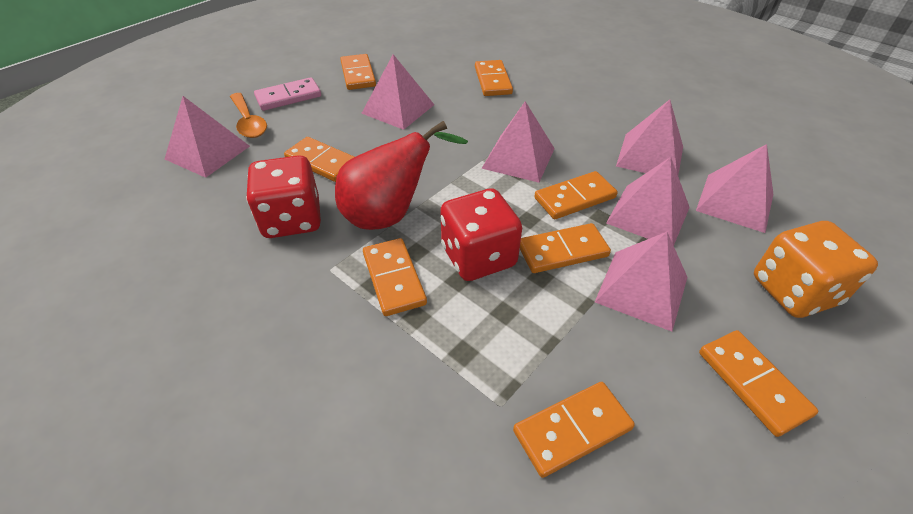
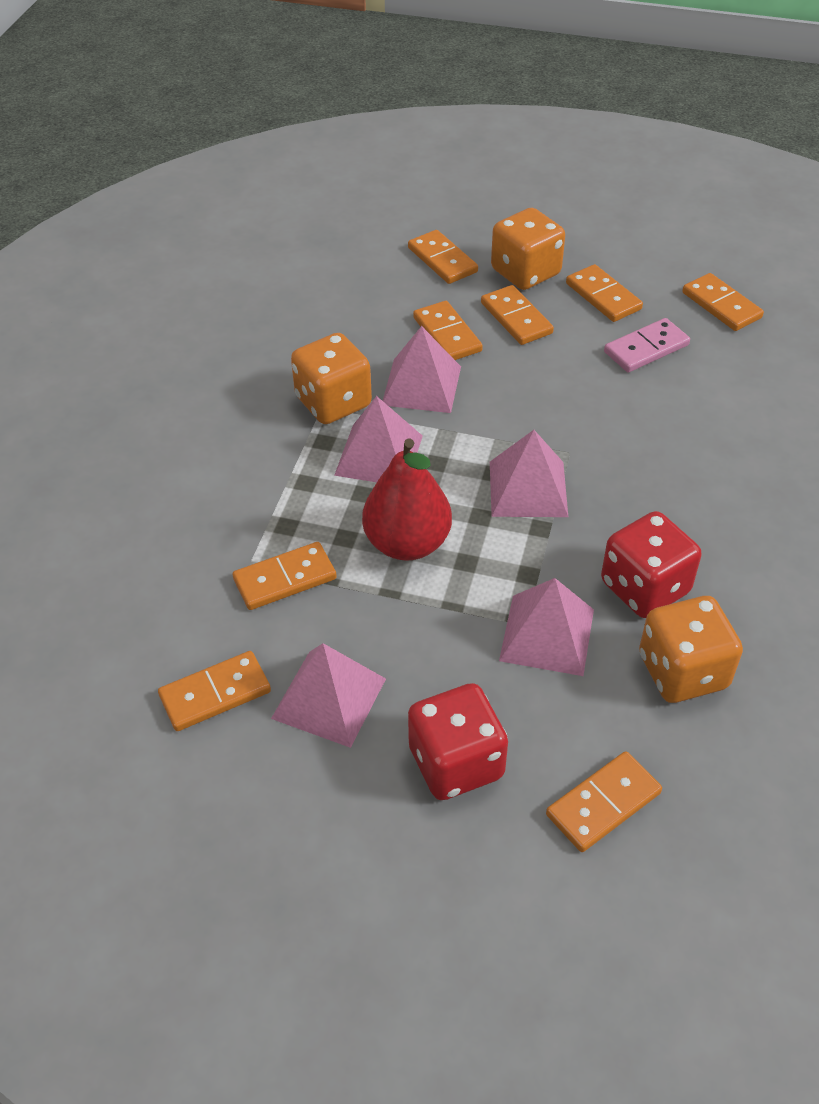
orange dice: 1 -> 3
orange spoon: 1 -> 0
pink pyramid: 7 -> 5

